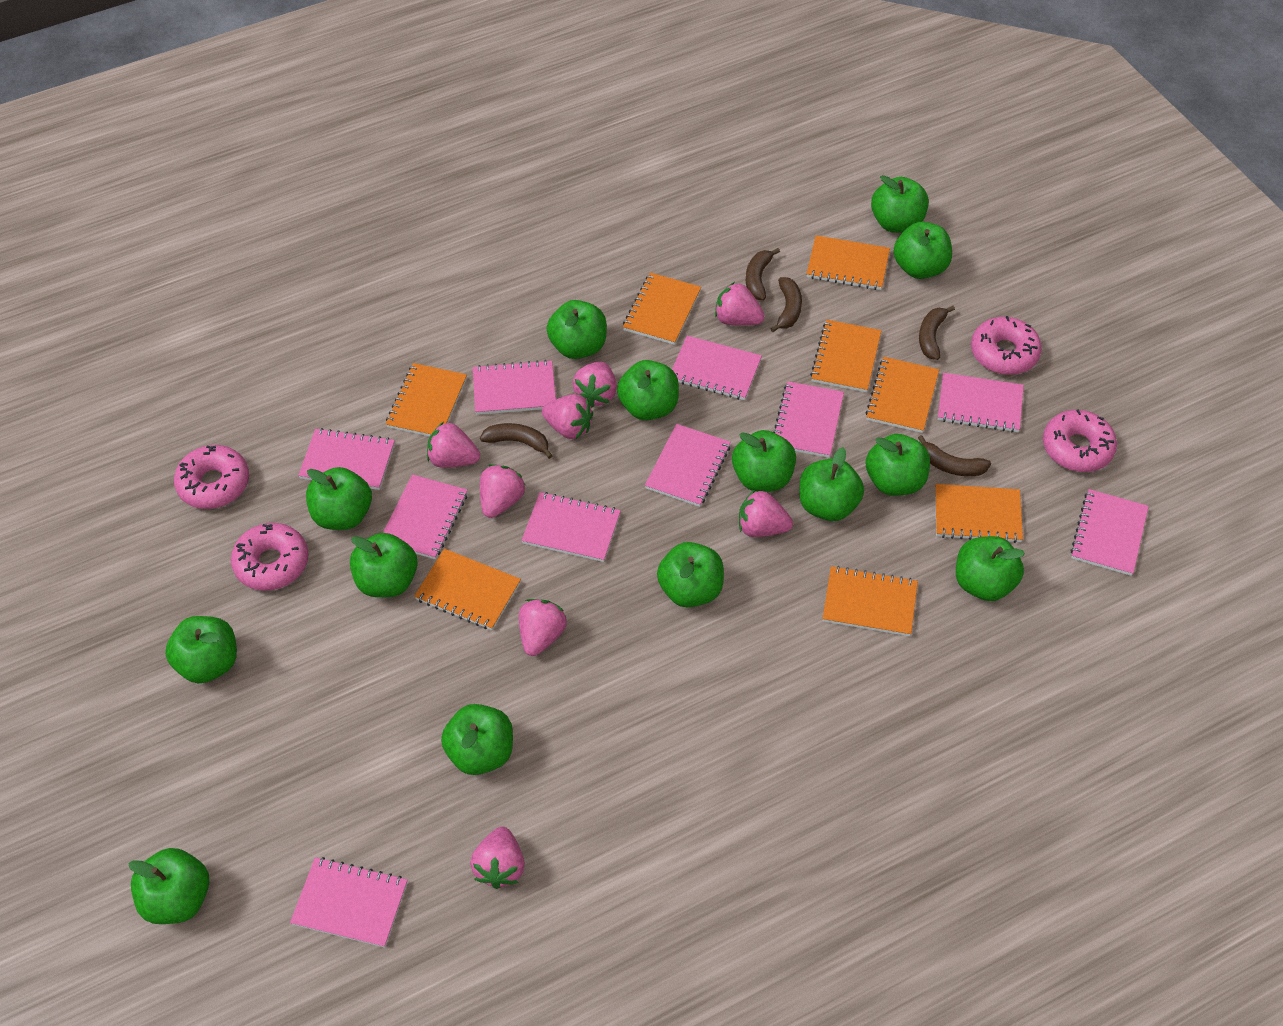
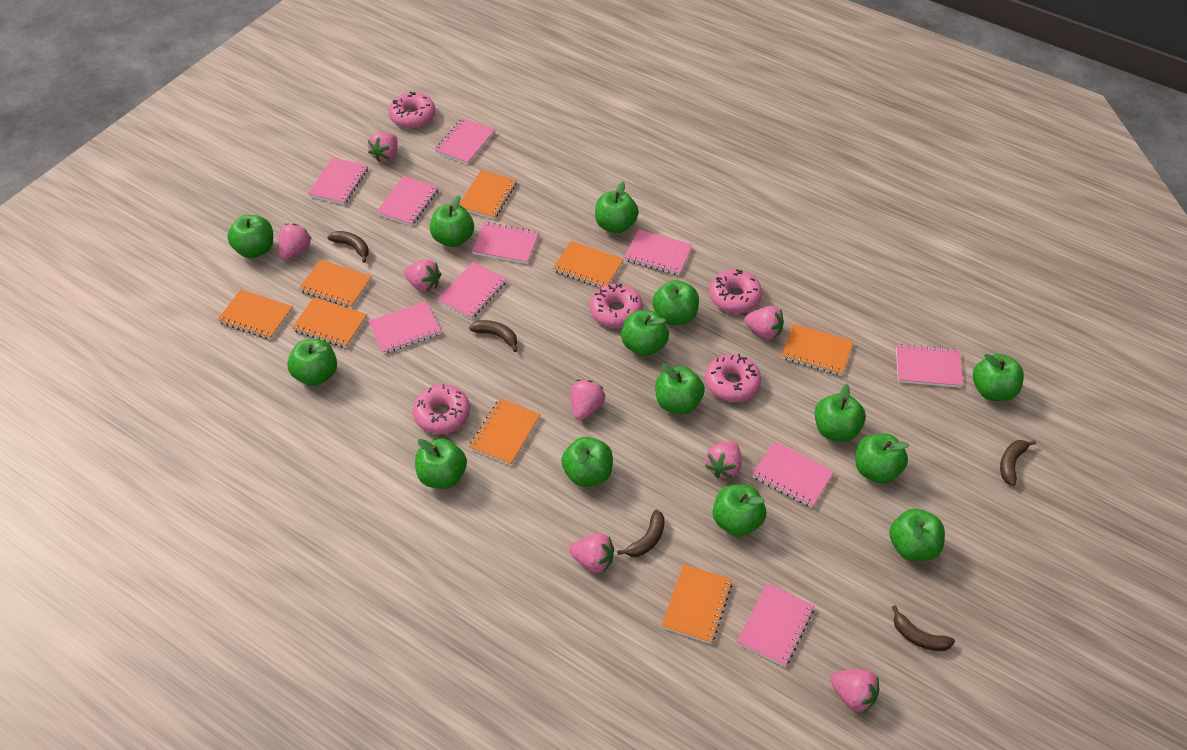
pink donut: 4 -> 5

